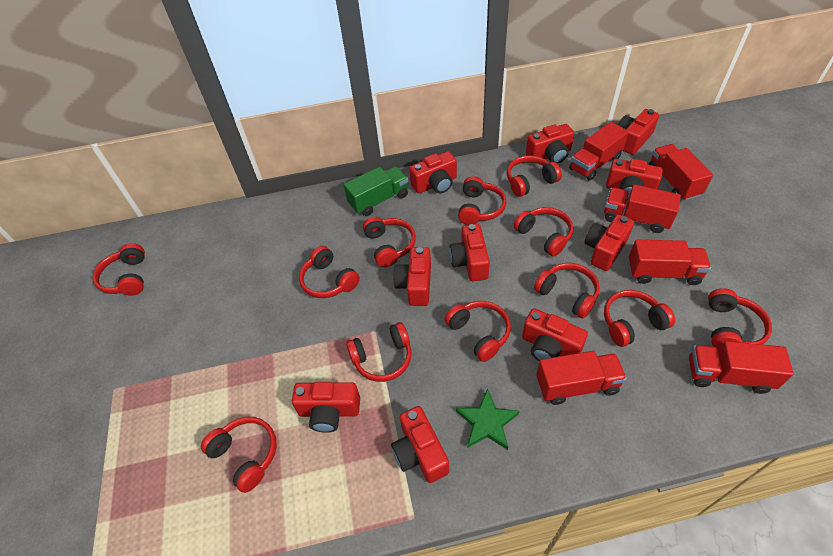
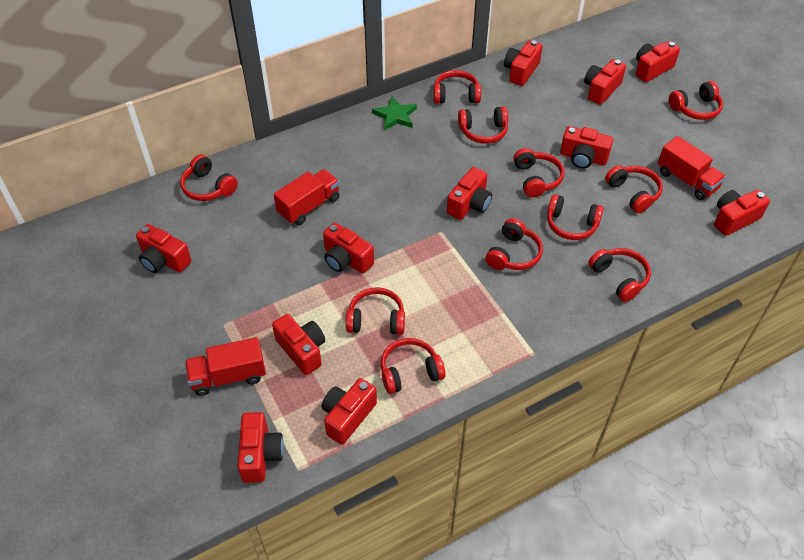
green truck: 1 -> 0
red camera: 10 -> 11
red headphones: 12 -> 11
red truck: 6 -> 3

